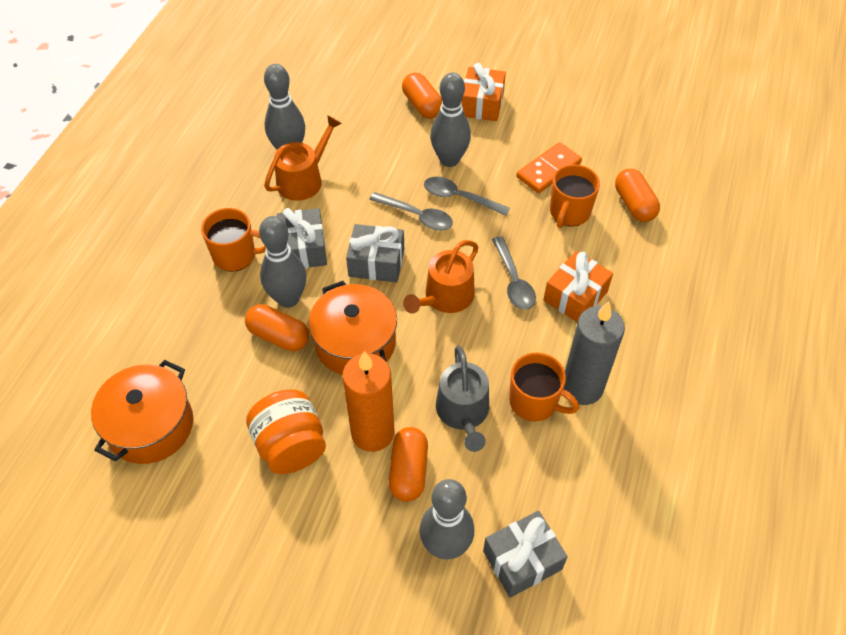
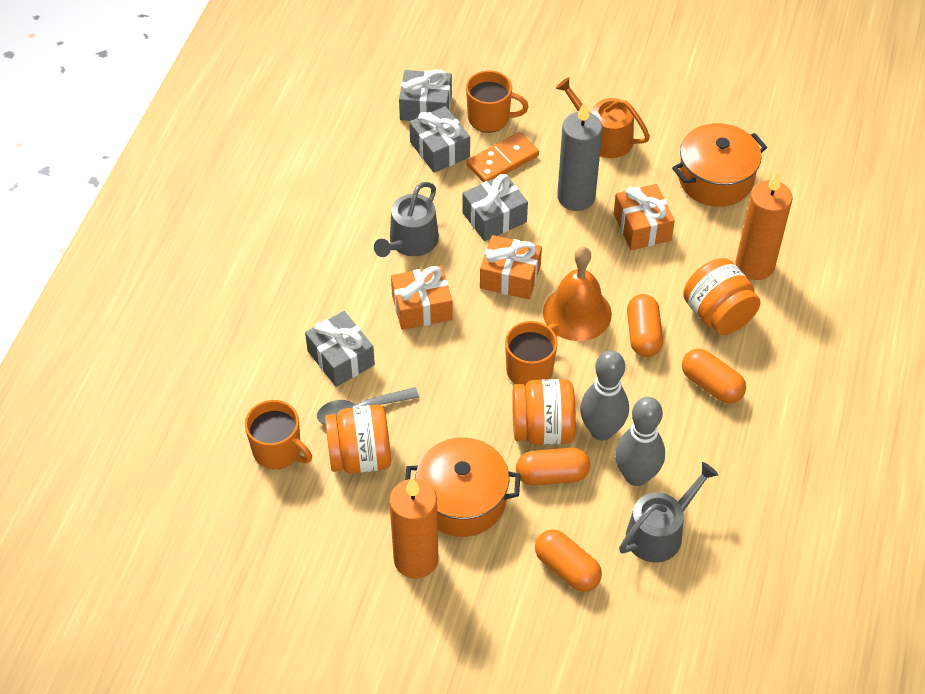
grey bowling pin: 4 -> 2
grey gift: 3 -> 4
grey spoon: 3 -> 1
grey watering can: 1 -> 2
orange bell: 0 -> 1
orange candle: 1 -> 2
orange gift: 2 -> 3
orange jar: 1 -> 3
orange watering can: 2 -> 1

